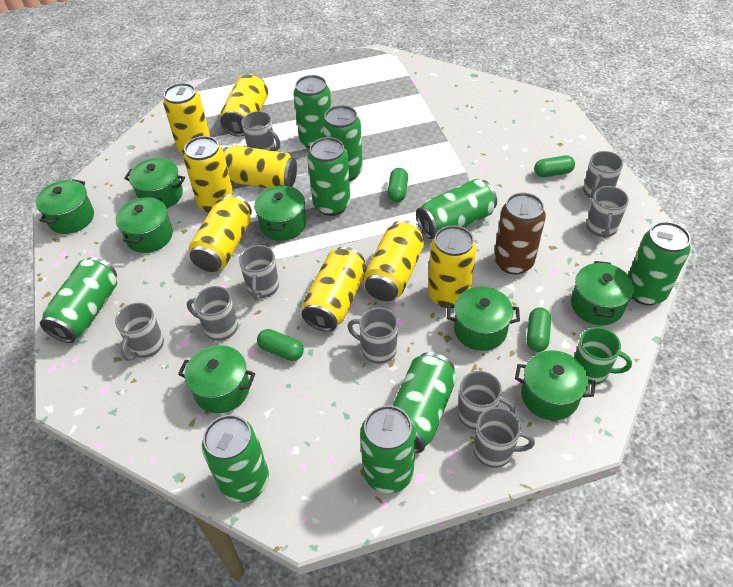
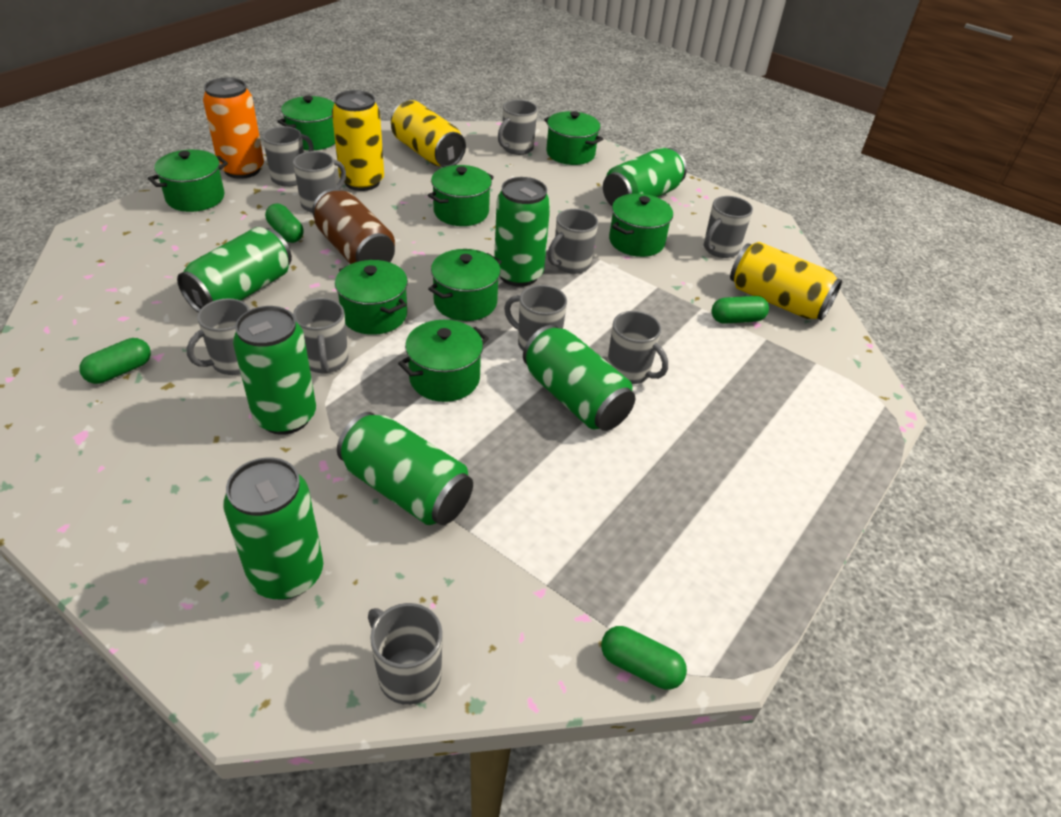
green can: 9 -> 7
green mug: 1 -> 0
grey mug: 9 -> 10
orange can: 0 -> 1
yellow can: 8 -> 3

